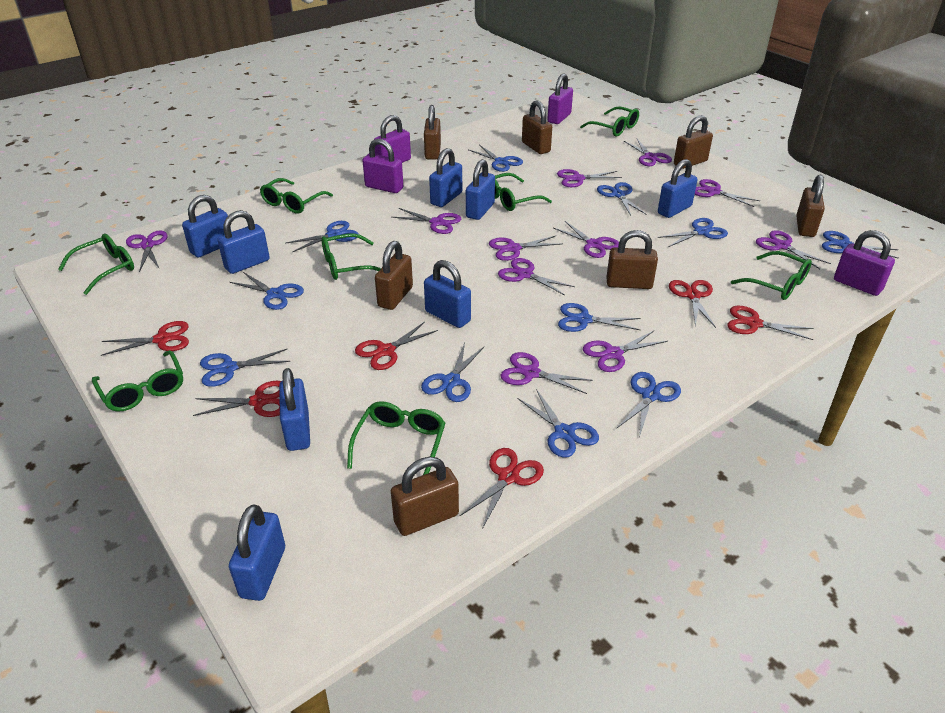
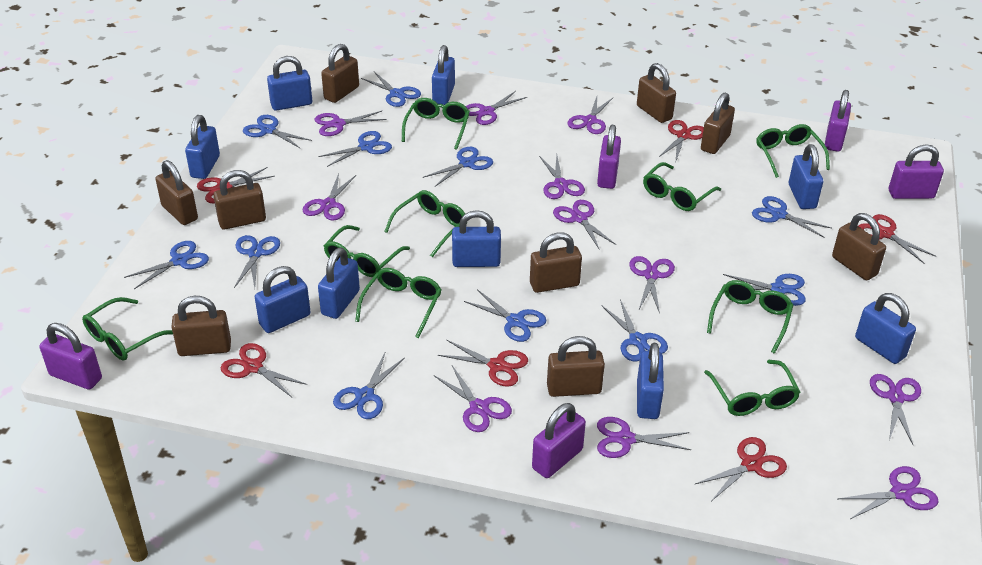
blue padlock: 8 -> 9
brown padlock: 7 -> 9
green glasses: 8 -> 9
purple padlock: 4 -> 5

